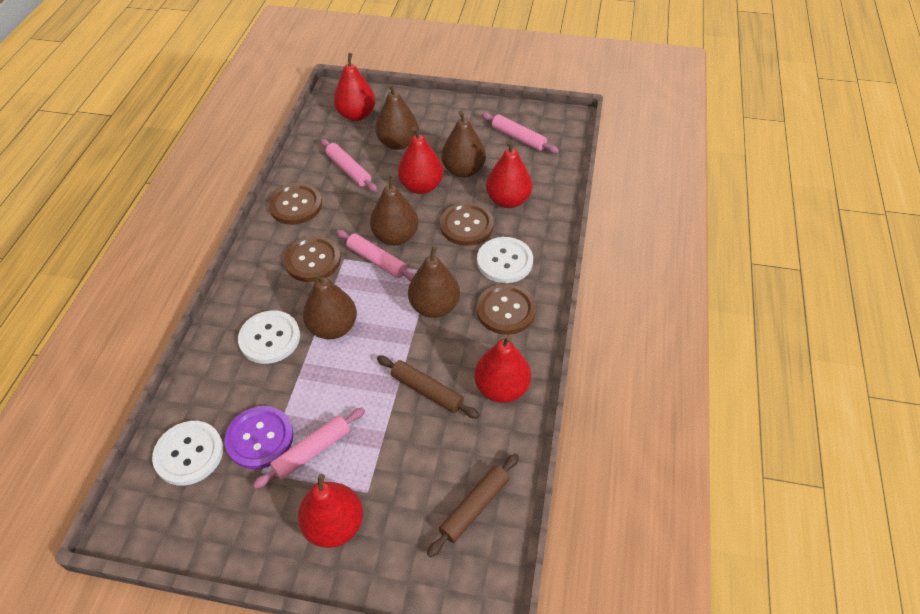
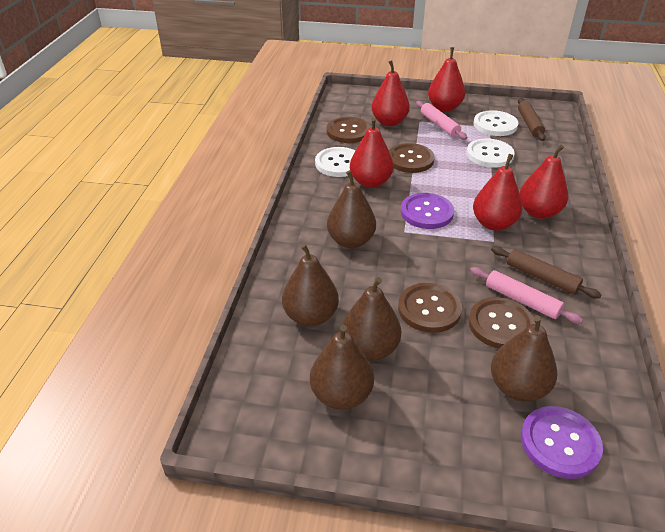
pink rolling pin: 4 -> 2
purple button: 1 -> 2

